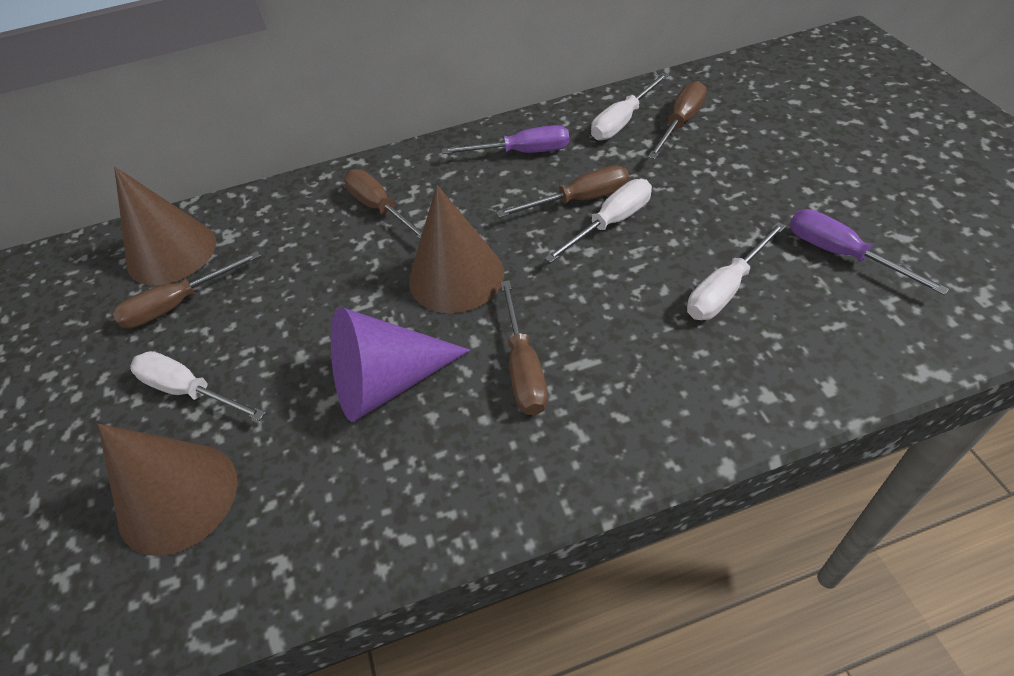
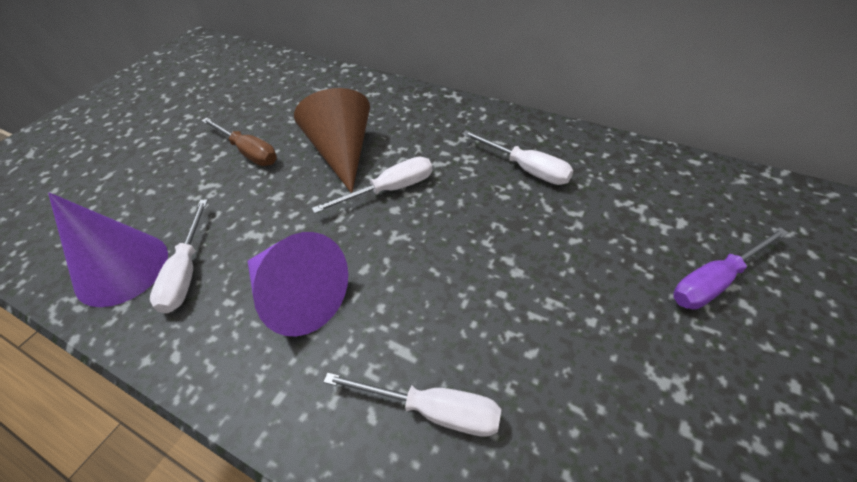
brown cone: 3 -> 1
brown screwdriver: 5 -> 1
purple cone: 1 -> 2
purple screwdriver: 2 -> 1

